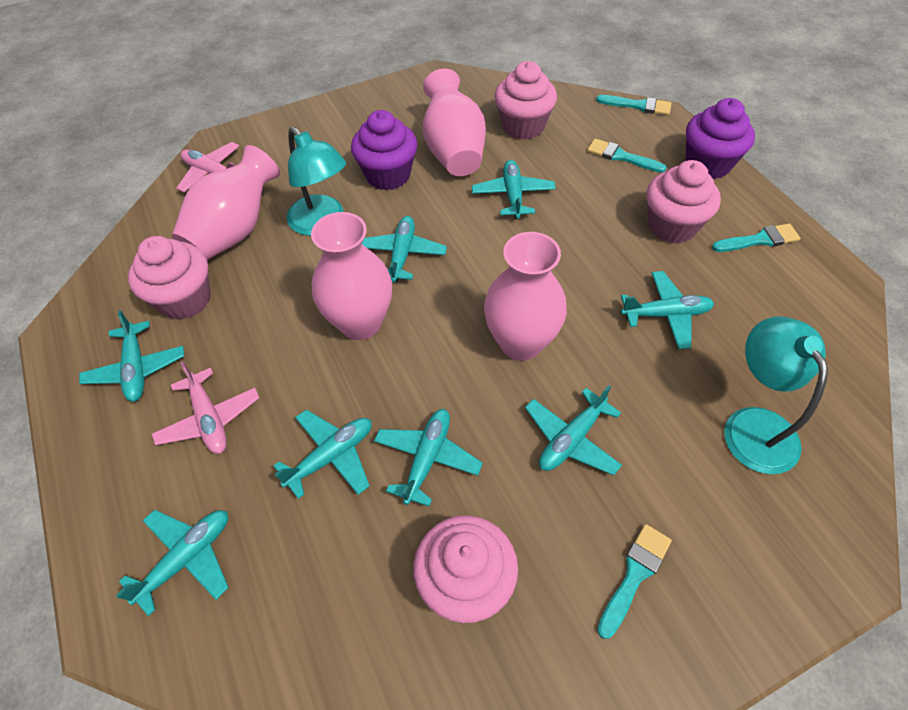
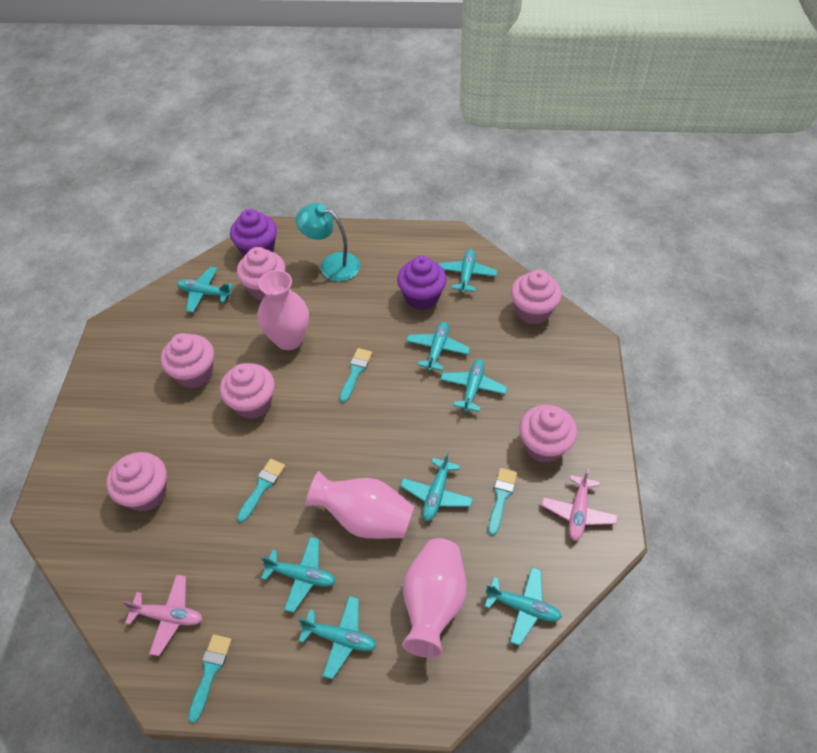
pink cupcake: 4 -> 6
pink vase: 4 -> 3
turquoise lamp: 2 -> 1

